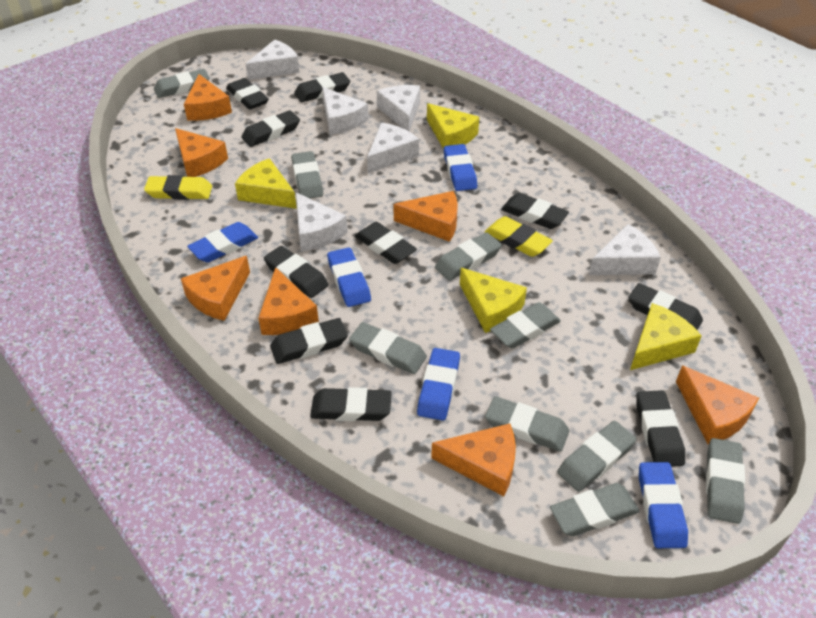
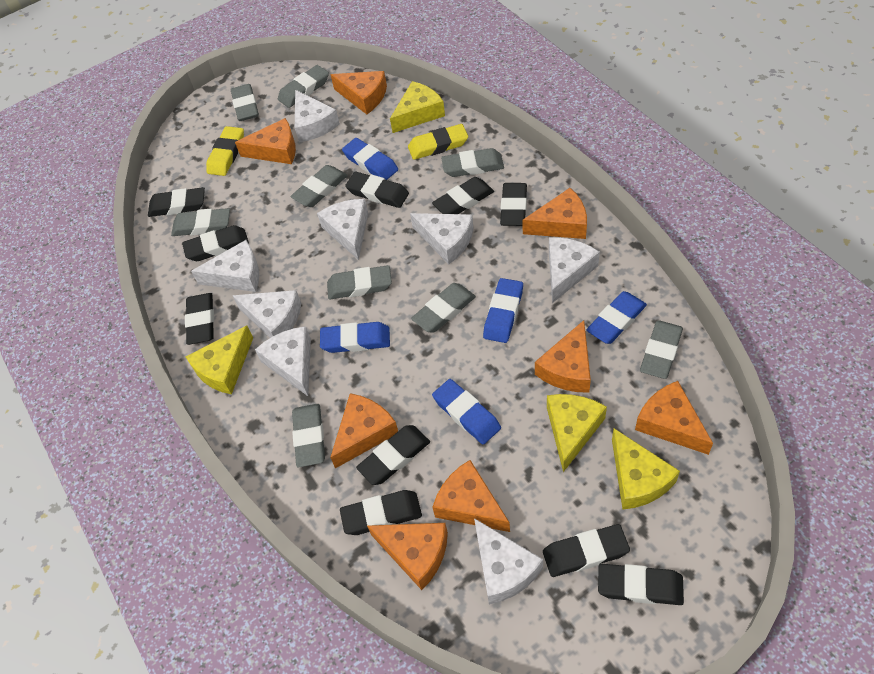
orange cheese: 7 -> 8
white cheese: 6 -> 8

